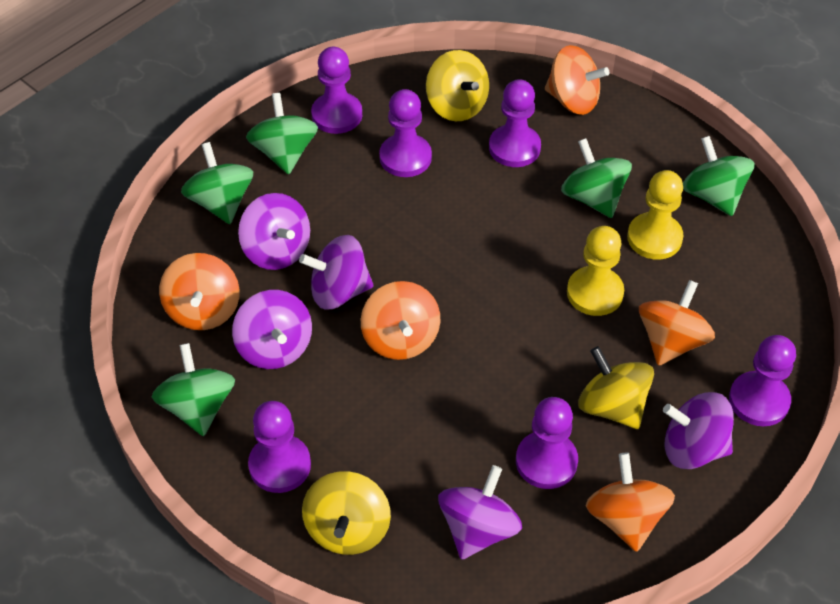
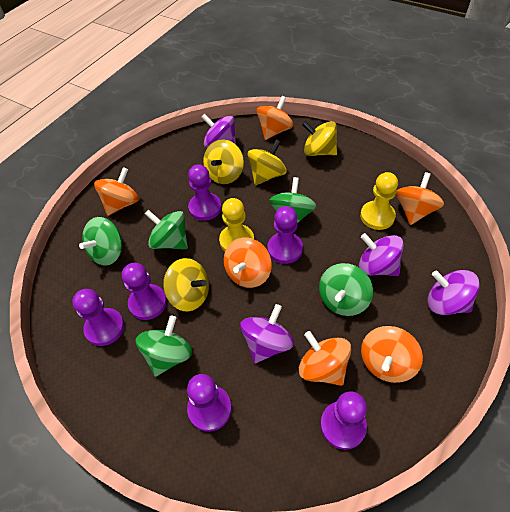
orange spinning top: 5 -> 6
purple spinning top: 5 -> 4
yellow spinning top: 3 -> 4

